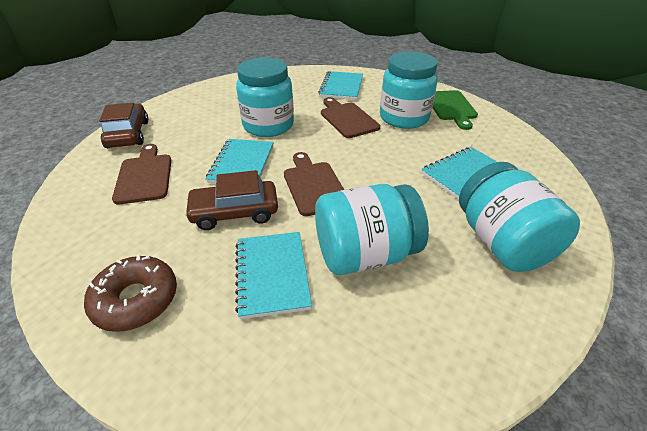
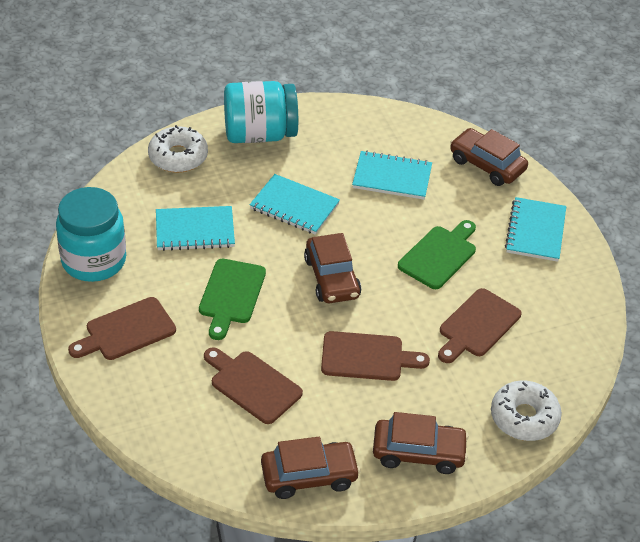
brown car: 2 -> 4
brown cutting board: 3 -> 4
brown donut: 1 -> 0
green cutting board: 1 -> 2
turquoise jar: 4 -> 2
white donut: 0 -> 2

